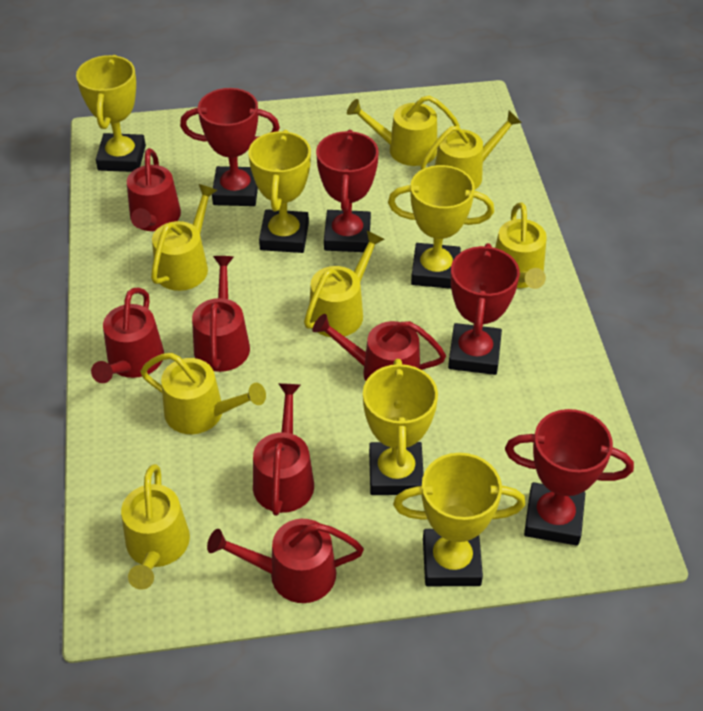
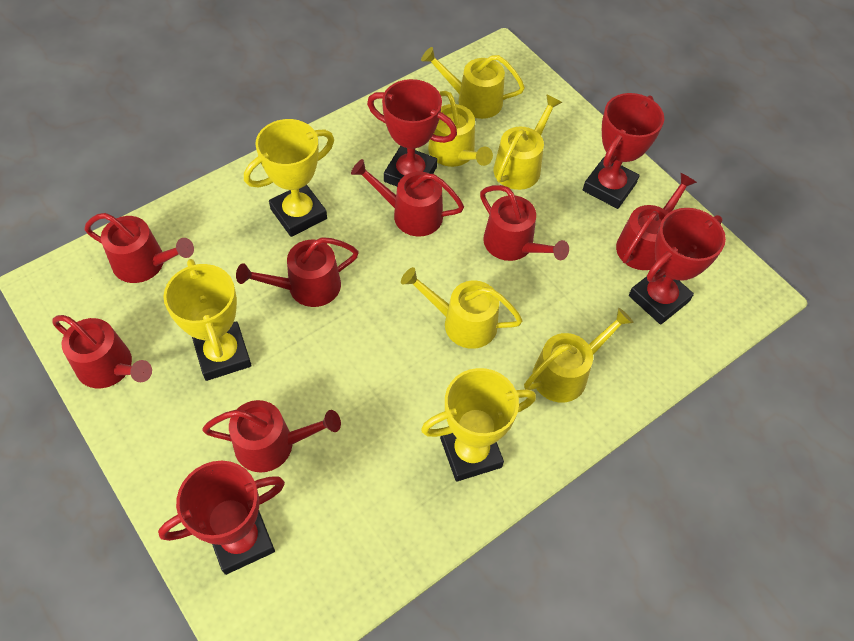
red watering can: 6 -> 7
yellow trophy: 5 -> 3
yellow watering can: 7 -> 5

